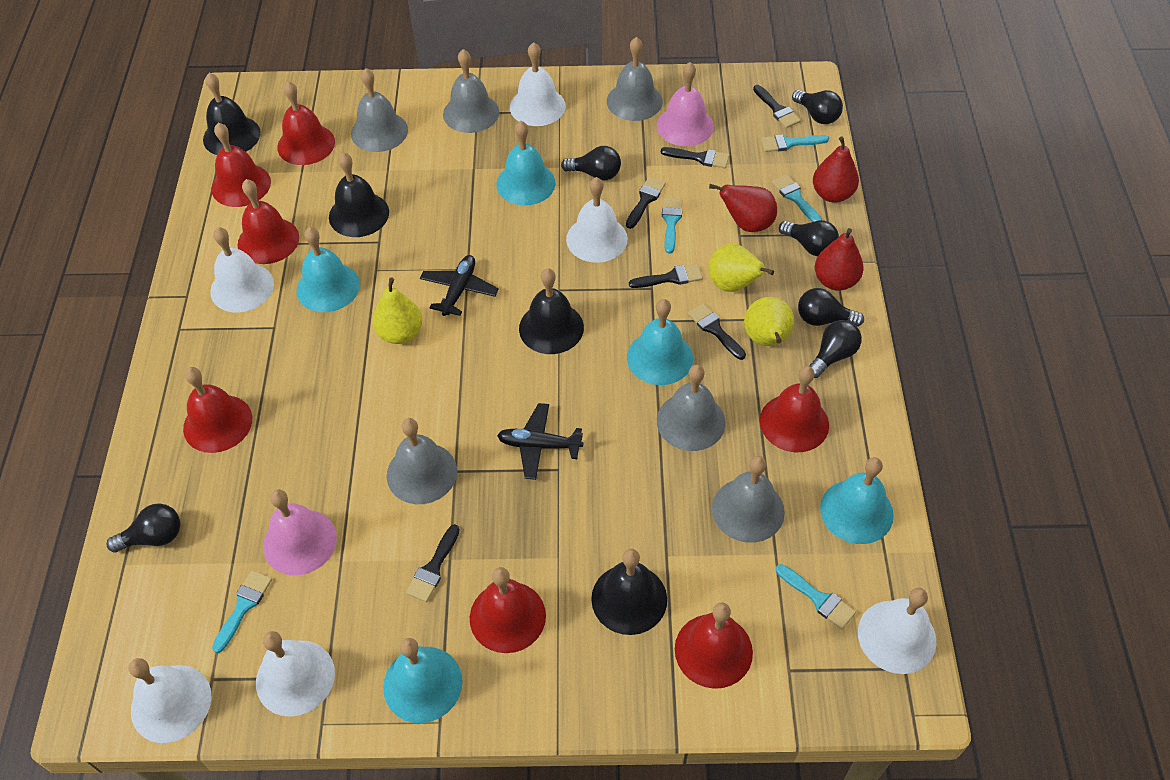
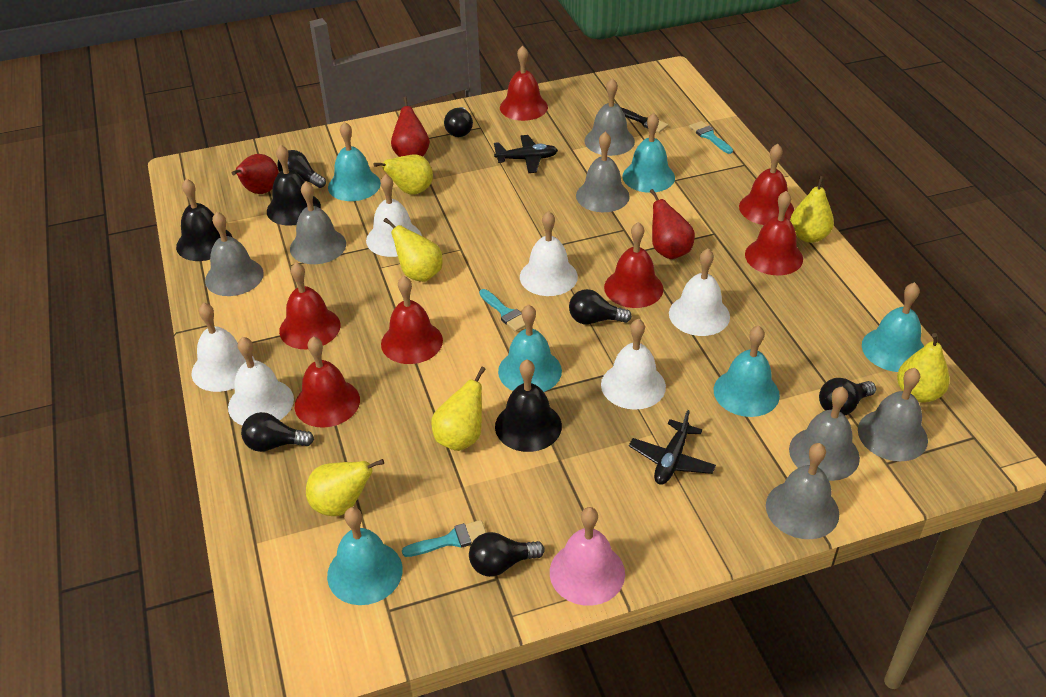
black bell: 4 -> 3
black brush: 6 -> 1
grey bell: 6 -> 7
pink bell: 2 -> 1
turquoise bell: 5 -> 6
turquoise brush: 5 -> 3
yellow pear: 3 -> 6

